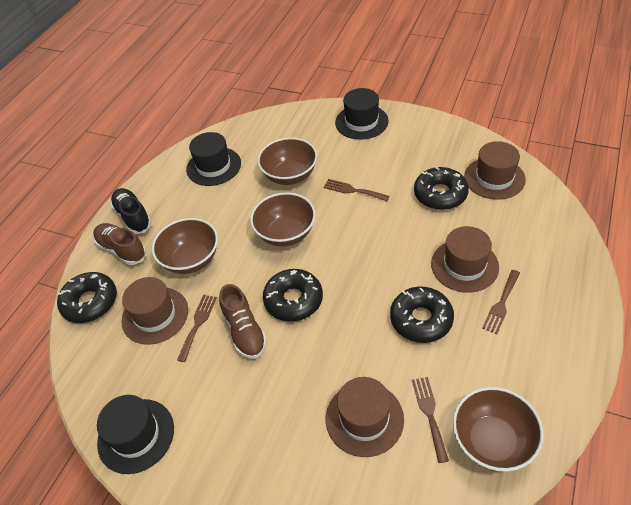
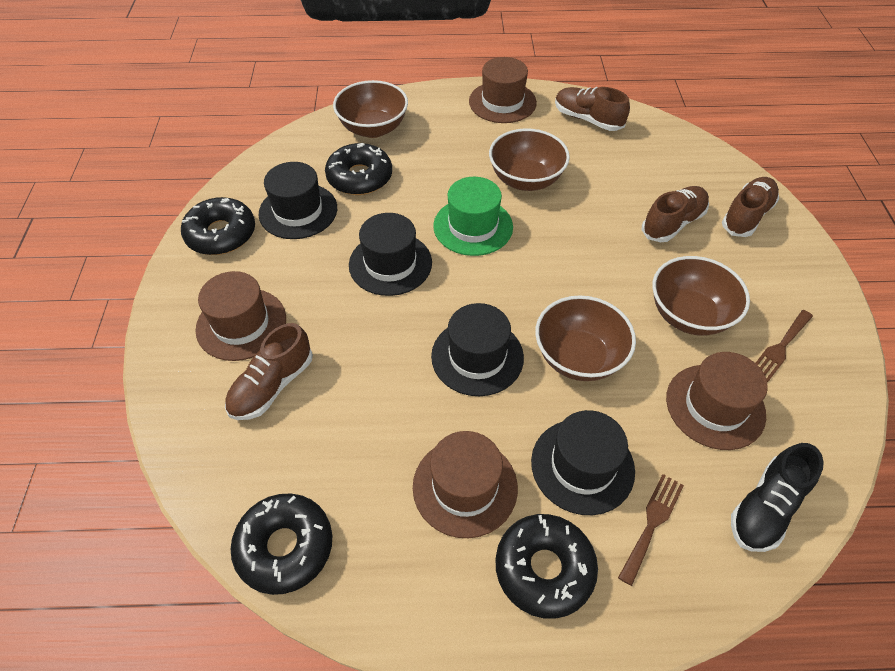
black hat: 3 -> 4
brown fork: 4 -> 2
brown shoe: 2 -> 4
green hat: 0 -> 1

